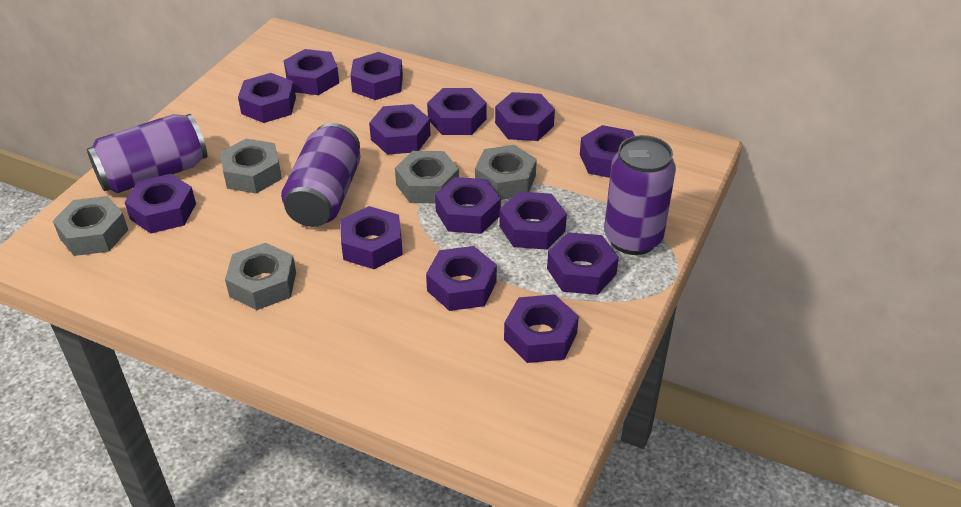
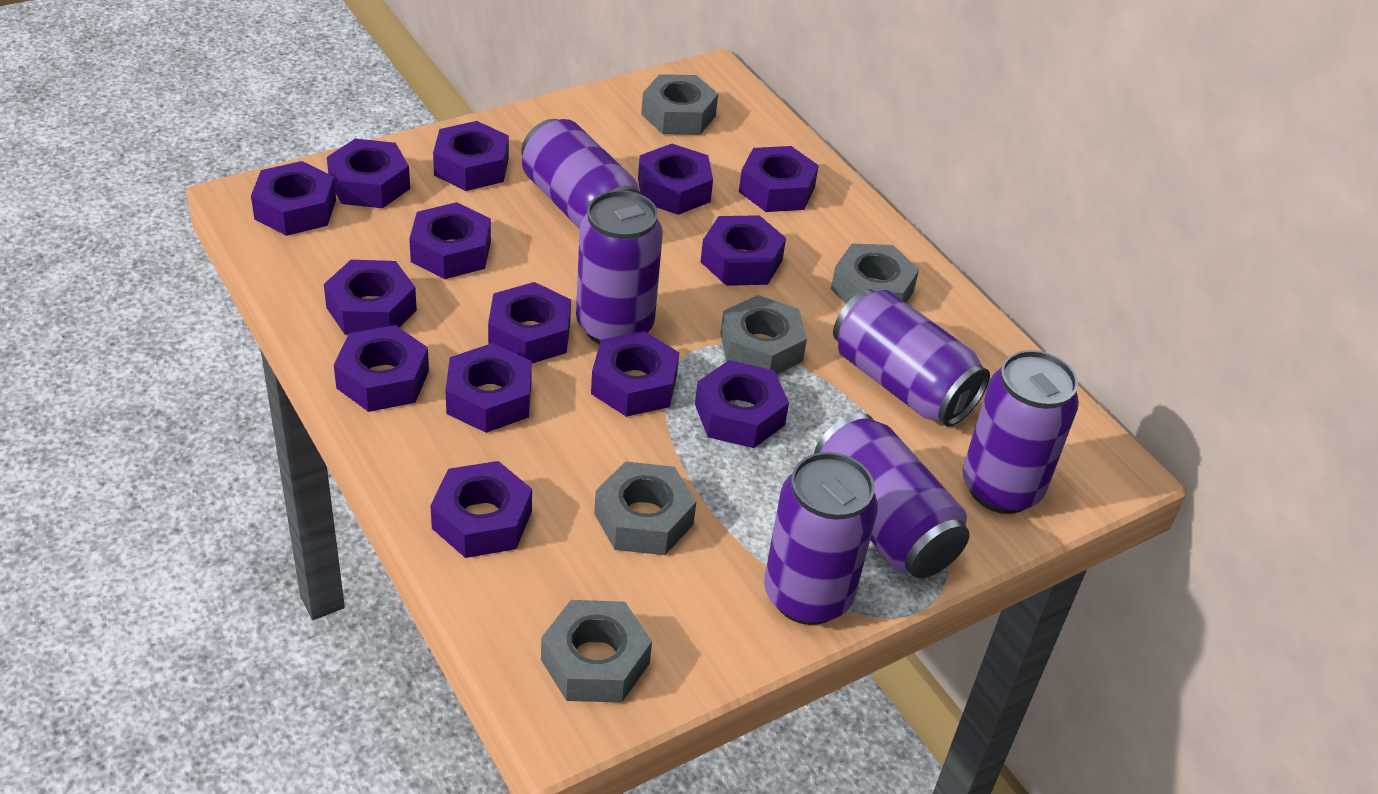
purple can: 3 -> 6

